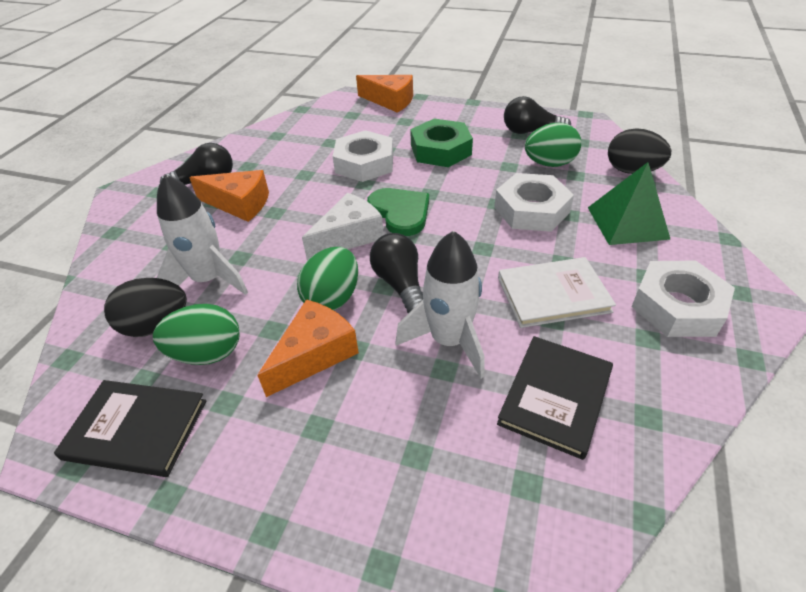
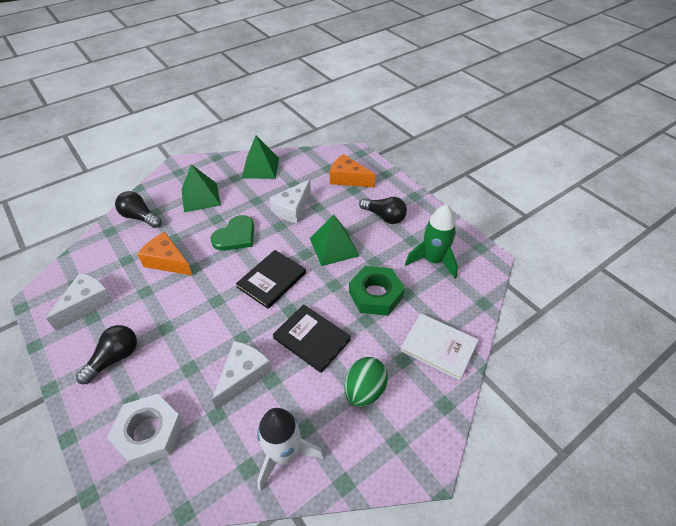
black egg: 2 -> 0
green egg: 3 -> 1
green pyramid: 1 -> 3
green rocket: 0 -> 1
orange cheese: 3 -> 2
white cheese: 1 -> 3
white nut: 3 -> 1
white rocket: 2 -> 1

